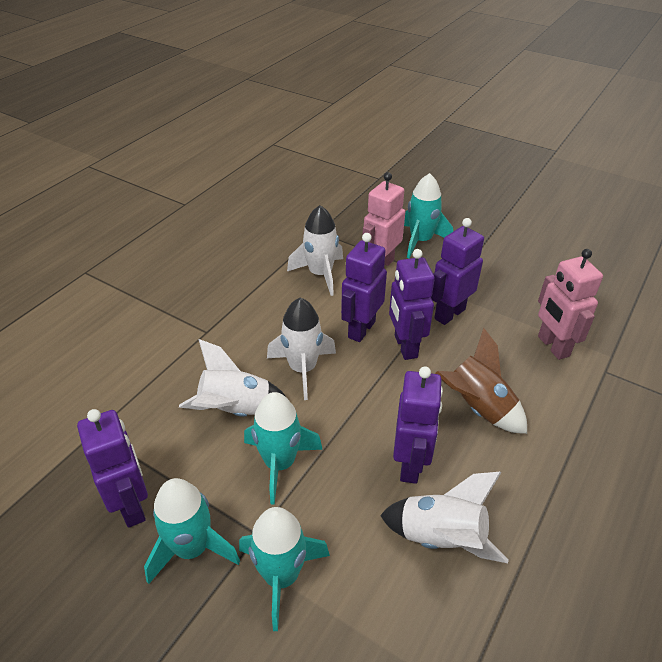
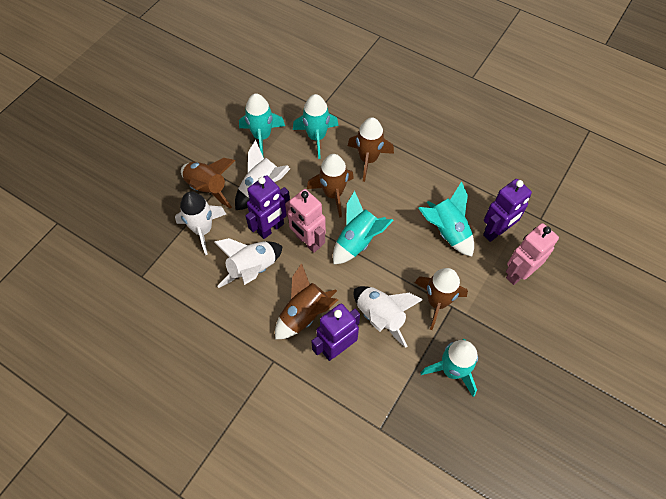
brown rocket: 1 -> 5
purple robot: 5 -> 3
turquoise rocket: 4 -> 5

